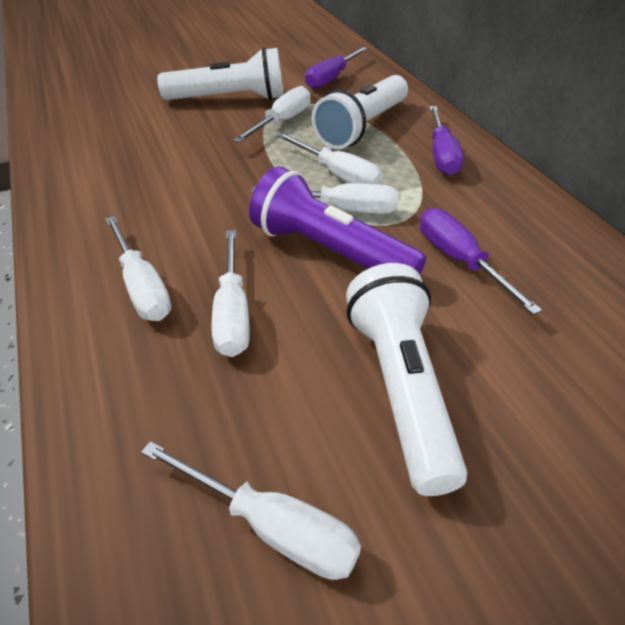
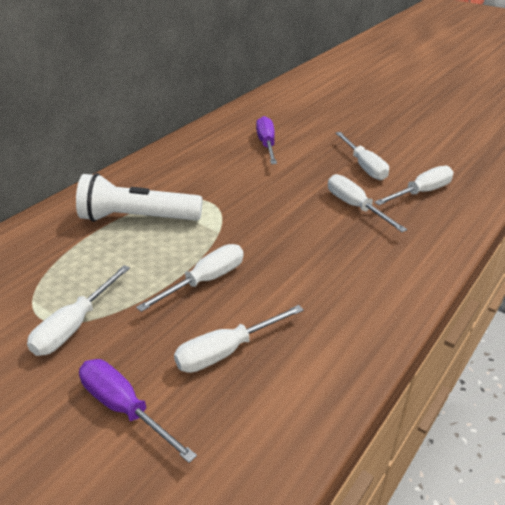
purple flashlight: 1 -> 0
purple screwdriver: 3 -> 2
white flashlight: 3 -> 1

